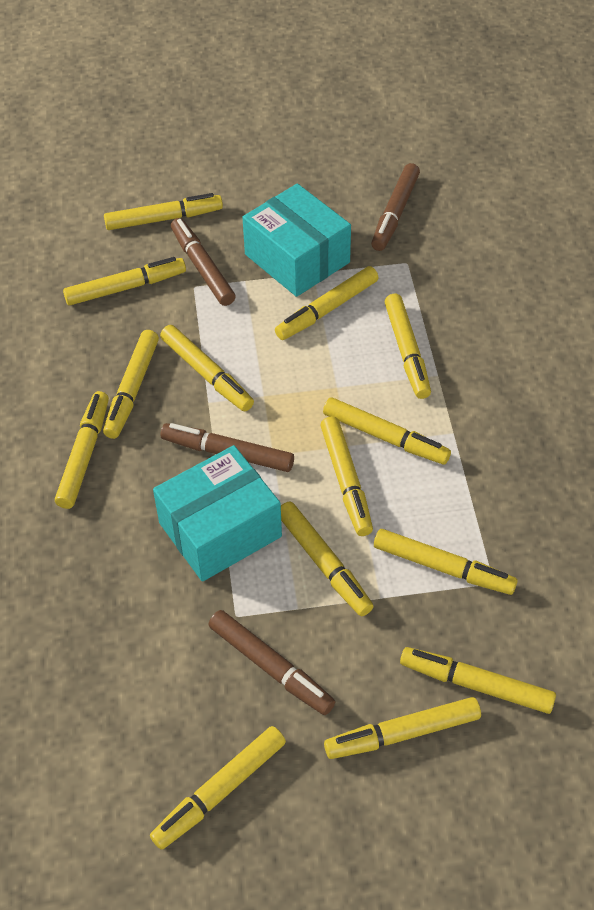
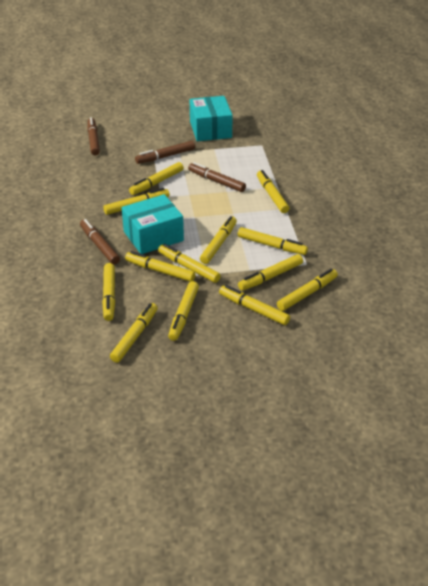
yellow marker: 14 -> 13

